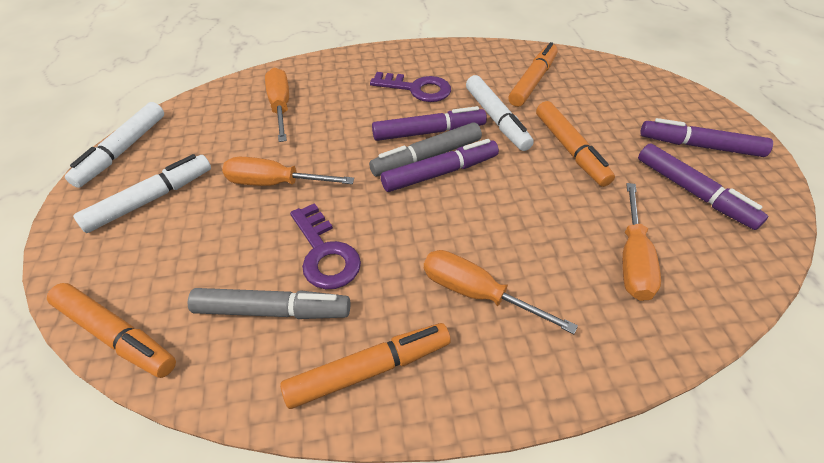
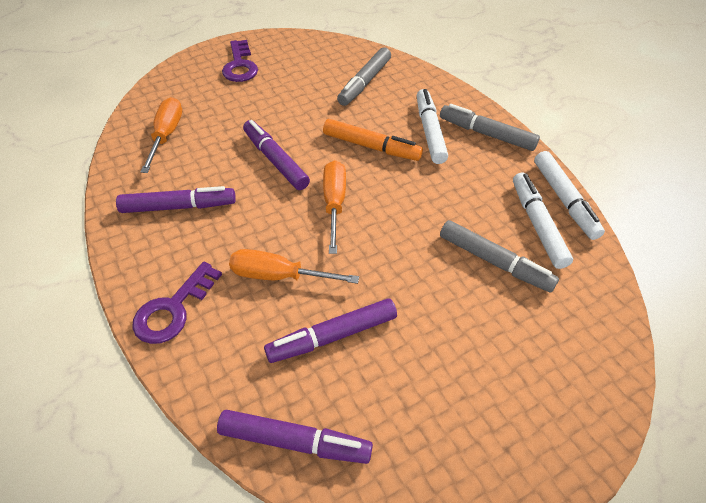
grey marker: 2 -> 3
orange marker: 4 -> 1
orange screwdriver: 4 -> 3

